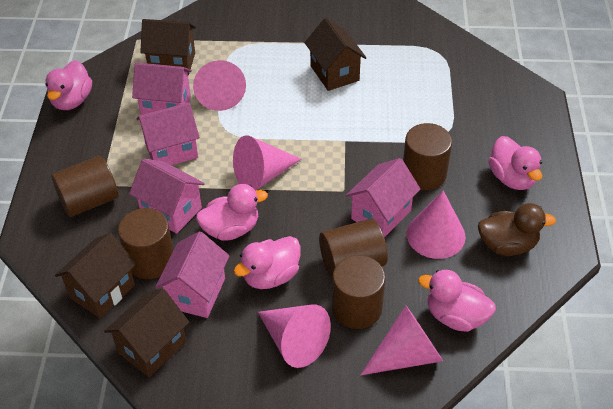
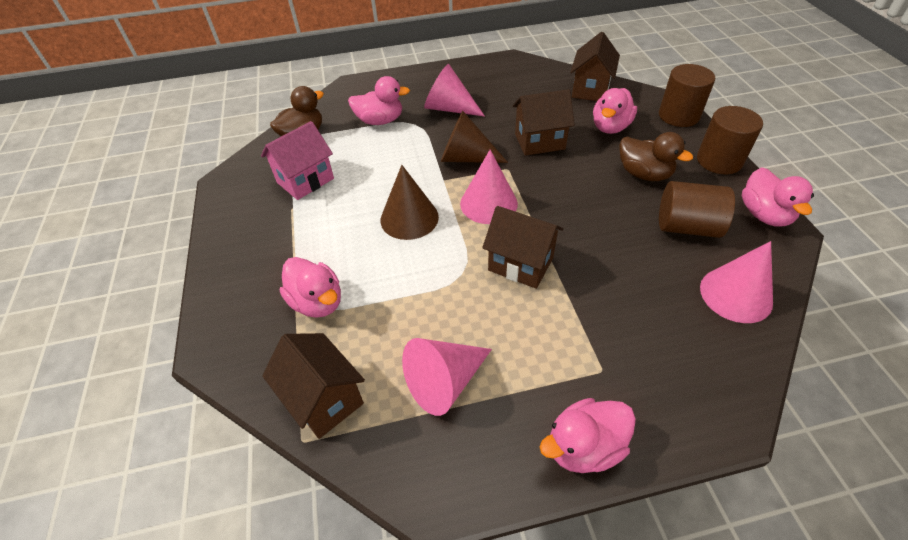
brown cone: 0 -> 2
brown cylinder: 5 -> 3
brown duck: 1 -> 2
pink cone: 5 -> 4
pink house: 5 -> 1

